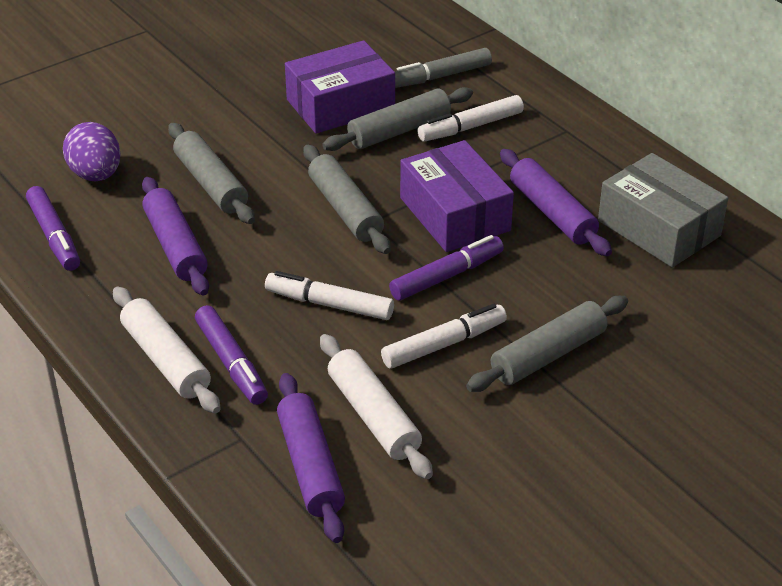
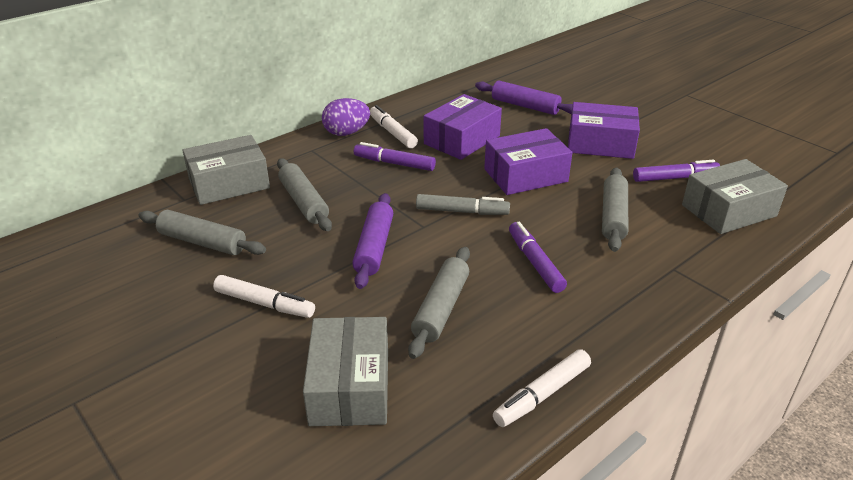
grey box: 1 -> 3
purple box: 2 -> 3
purple rolling pin: 3 -> 2
white rolling pin: 2 -> 0

